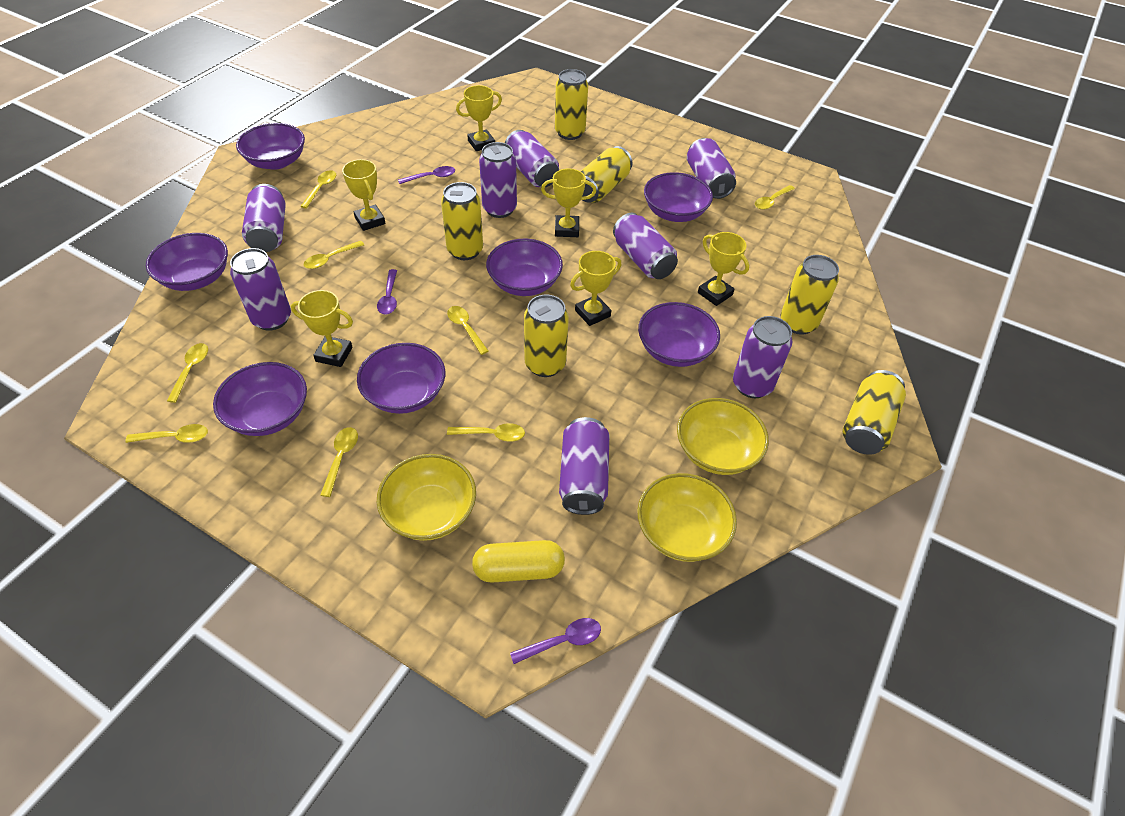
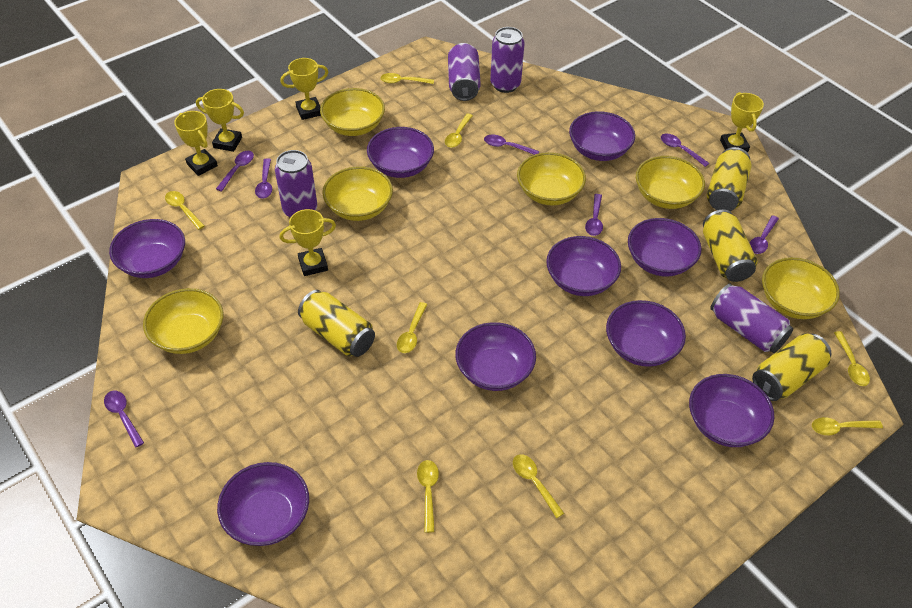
purple bowl: 7 -> 9
purple can: 8 -> 4
purple spoon: 3 -> 7
yellow bowl: 3 -> 6
yellow can: 6 -> 4
yellow capsule: 1 -> 0
yellow trophy: 6 -> 5

